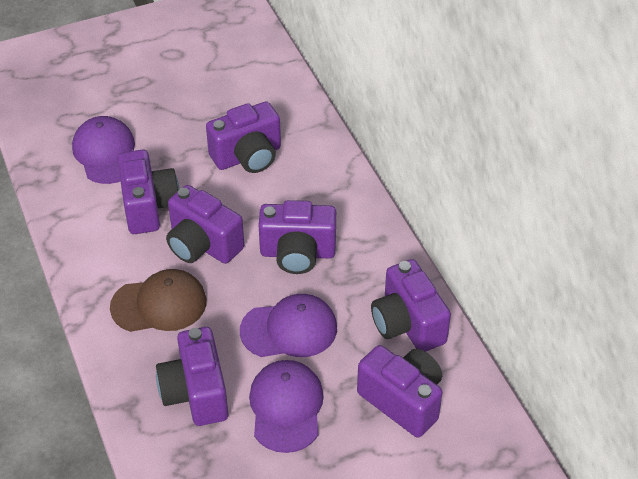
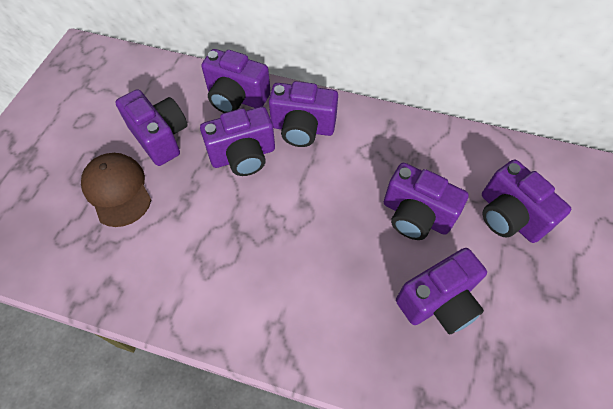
purple cap: 3 -> 0

